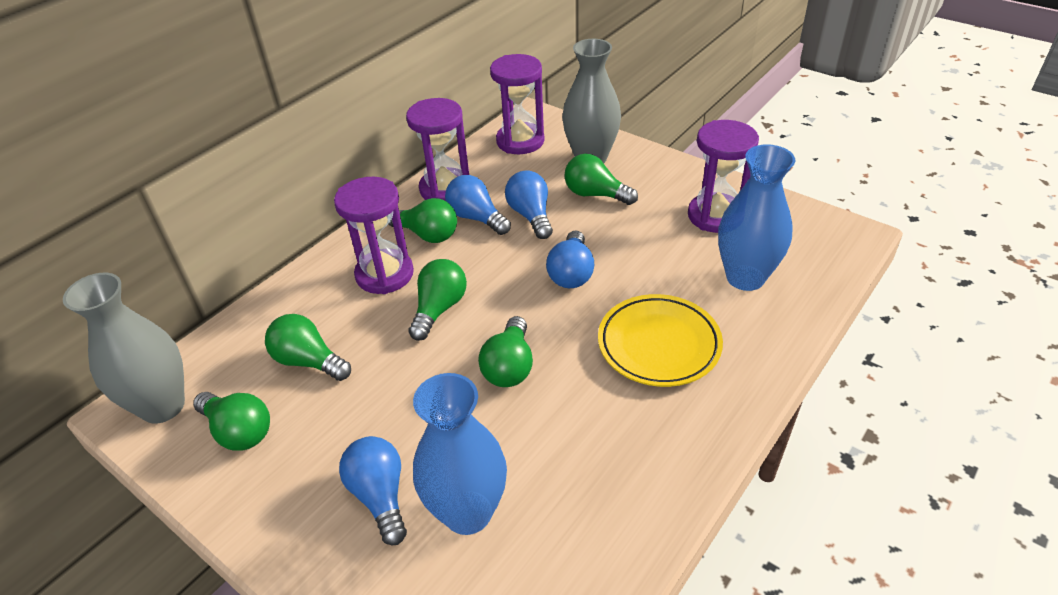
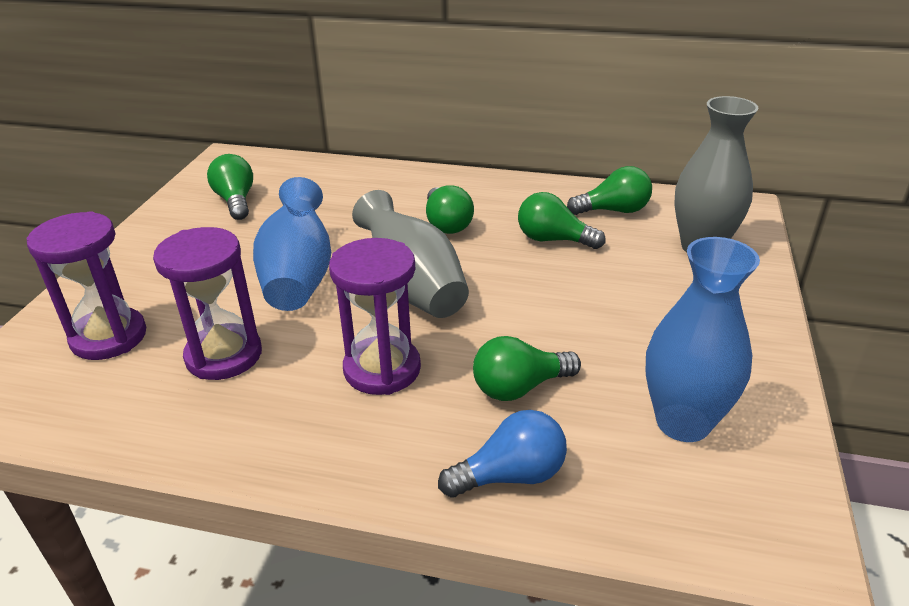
blue light bulb: 4 -> 1
green light bulb: 6 -> 5
purple hourglass: 4 -> 3
yellow plate: 1 -> 0

